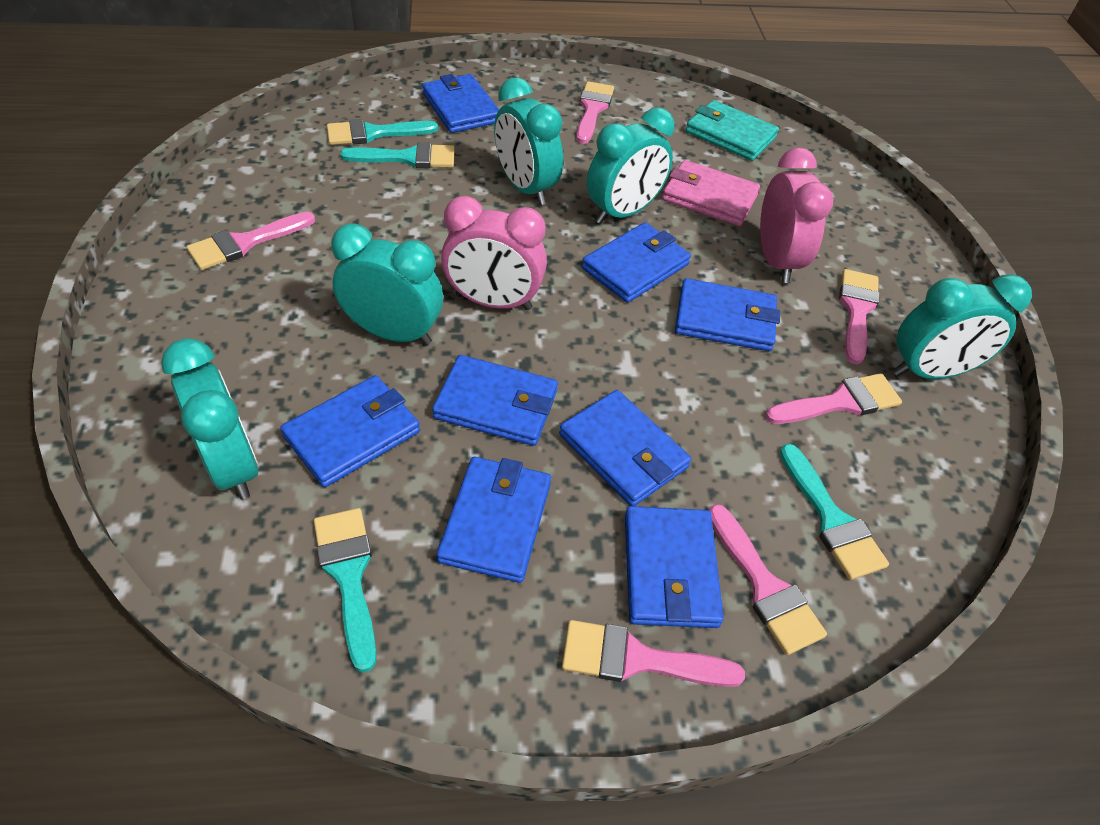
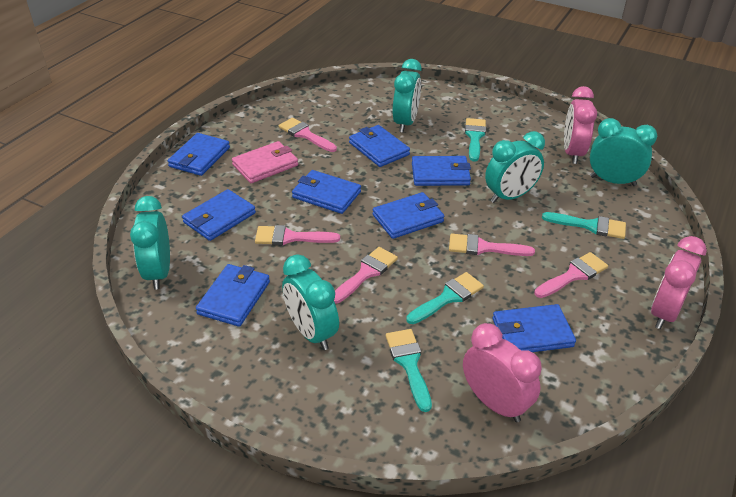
pink brush: 6 -> 5
pink clock: 2 -> 3
turquoise wallet: 1 -> 0

